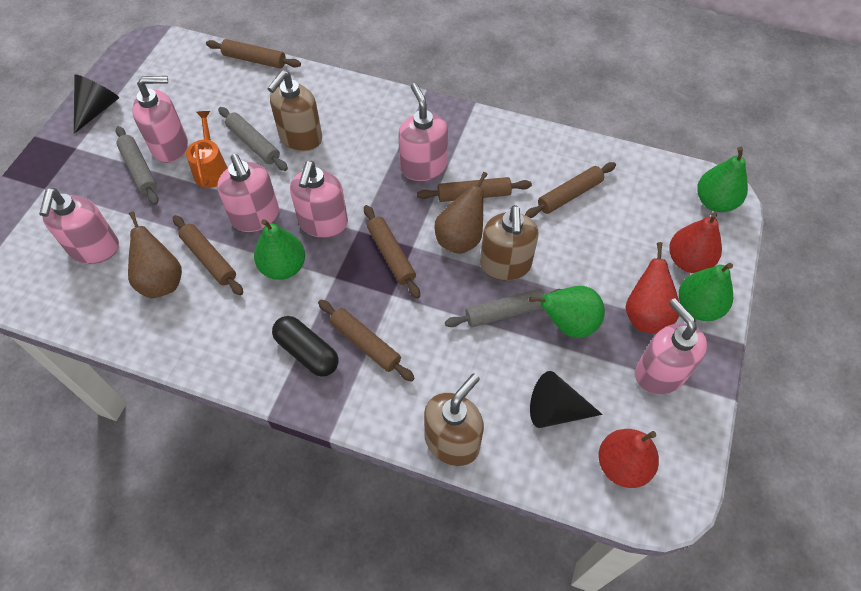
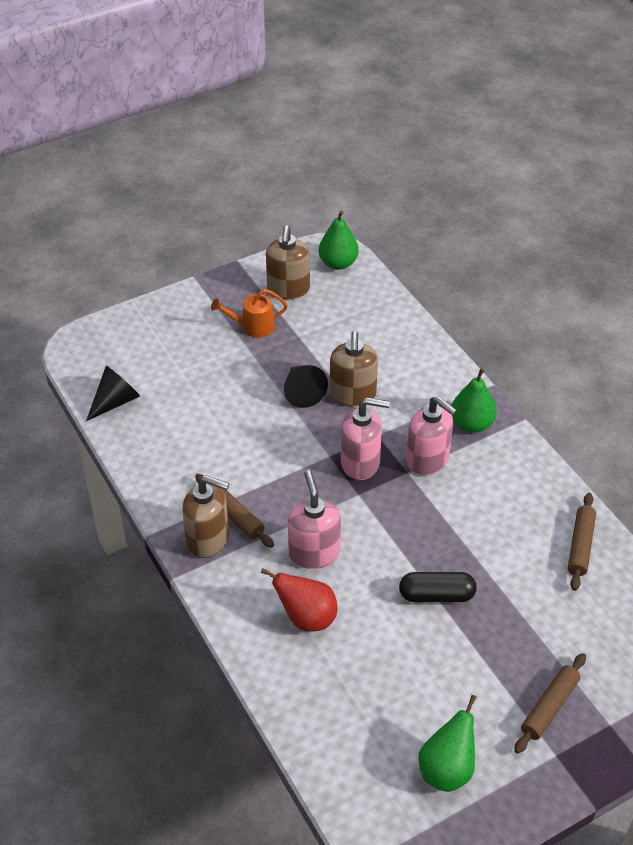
brown pear: 2 -> 0
brown rolling pin: 6 -> 3
green pear: 4 -> 3
grey rolling pin: 3 -> 0
pink soap dispenser: 6 -> 3
red pear: 3 -> 1

